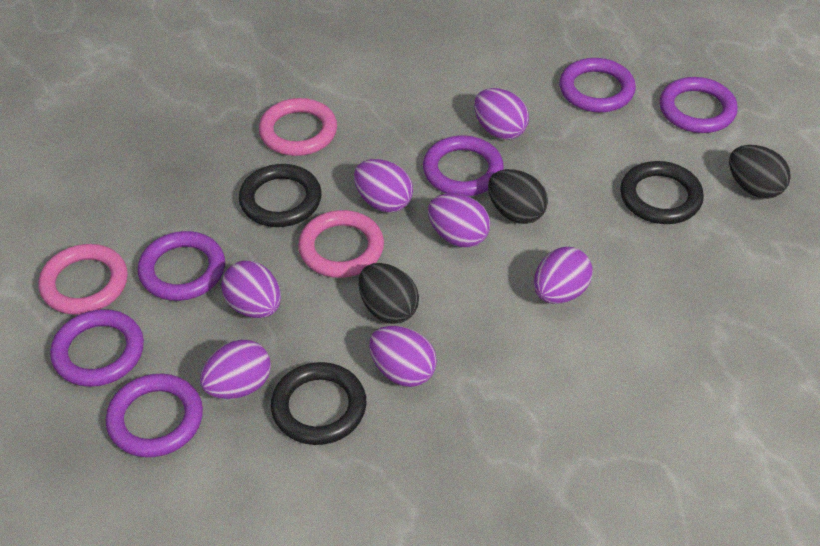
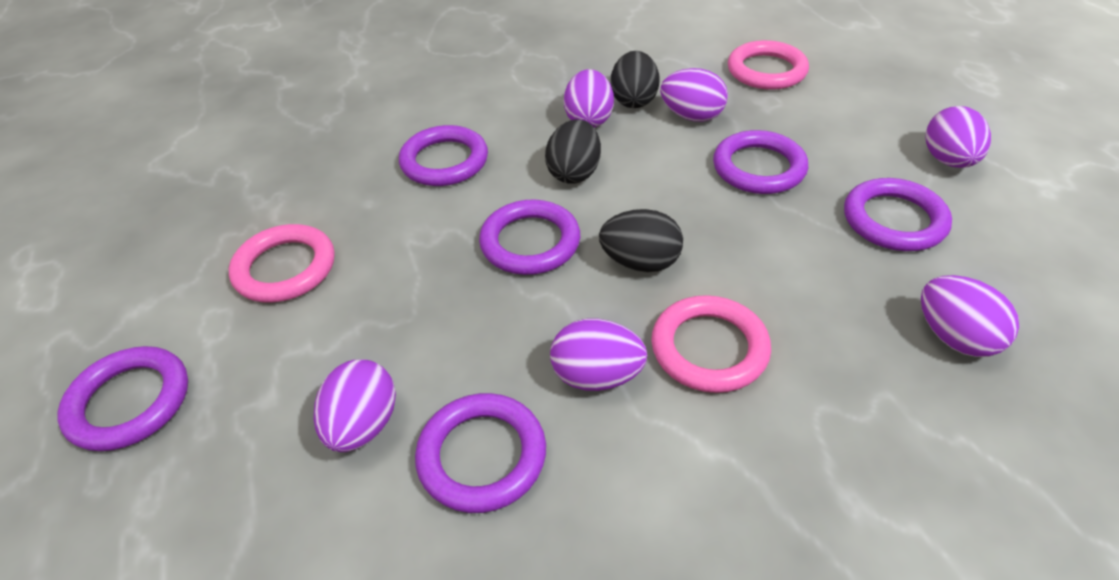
black ring: 3 -> 0
purple egg: 7 -> 6

